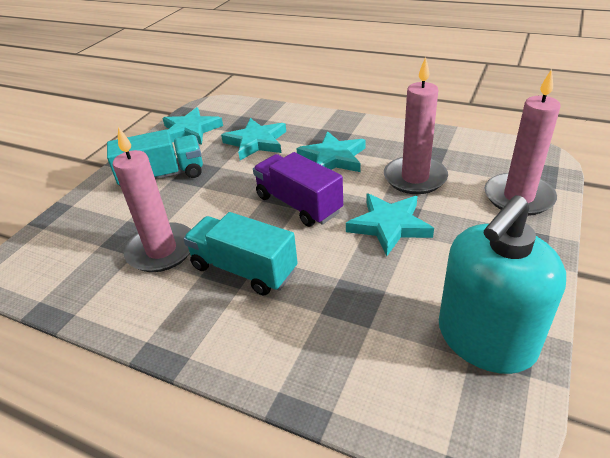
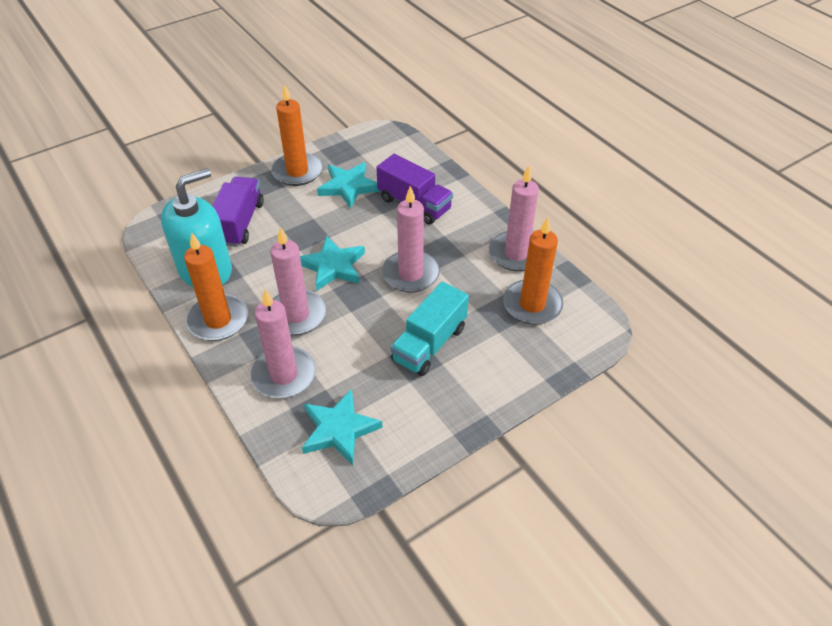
orange candle: 0 -> 3
pink candle: 3 -> 4
purple truck: 1 -> 2
turquoise star: 4 -> 3
turquoise truck: 2 -> 1

